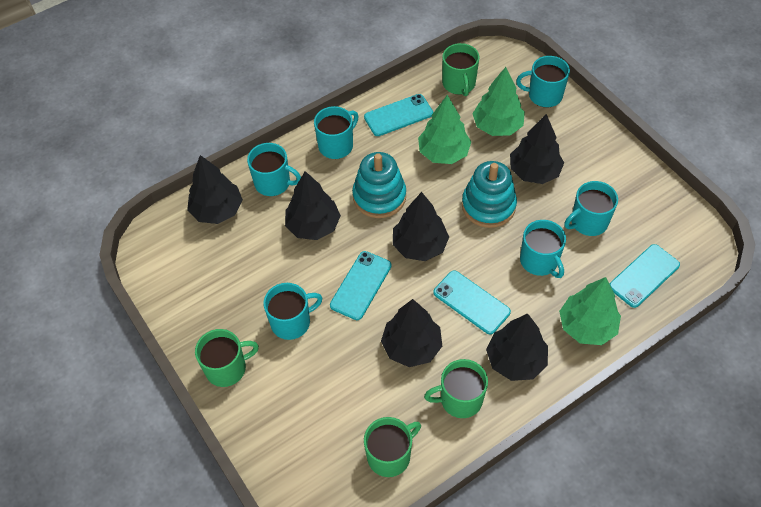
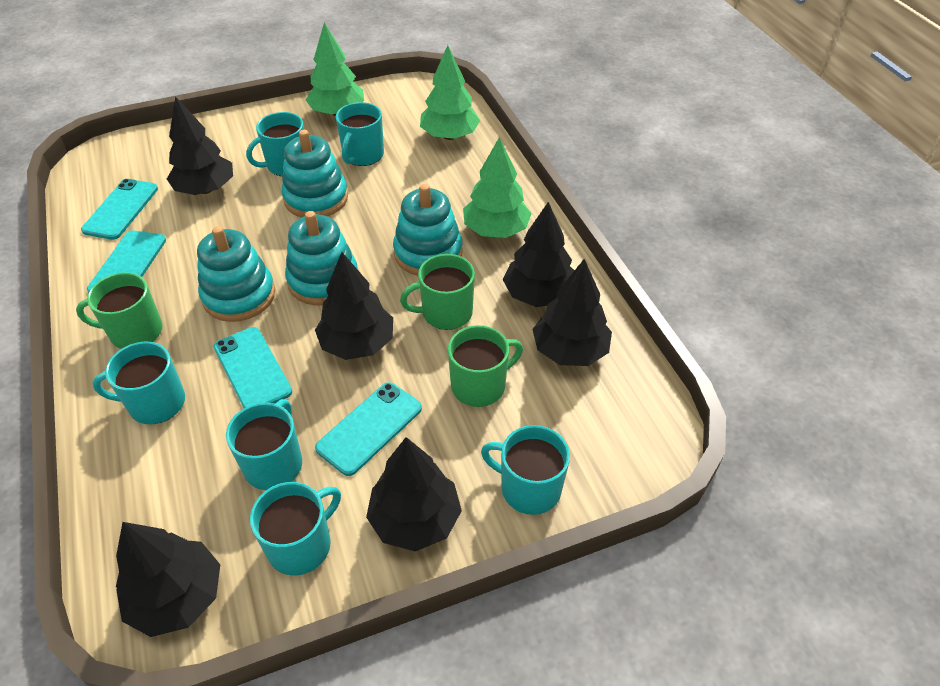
green mug: 4 -> 3
turquoise stacking toy: 2 -> 4

